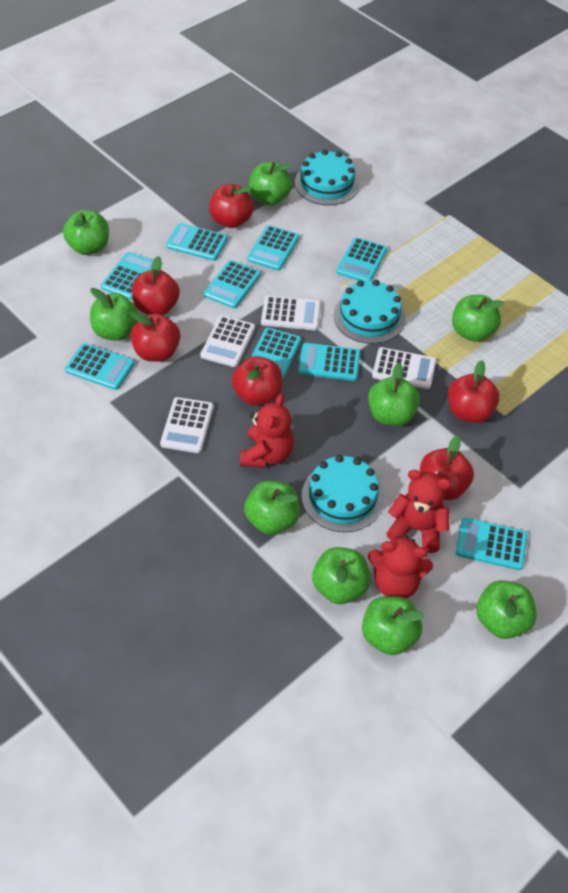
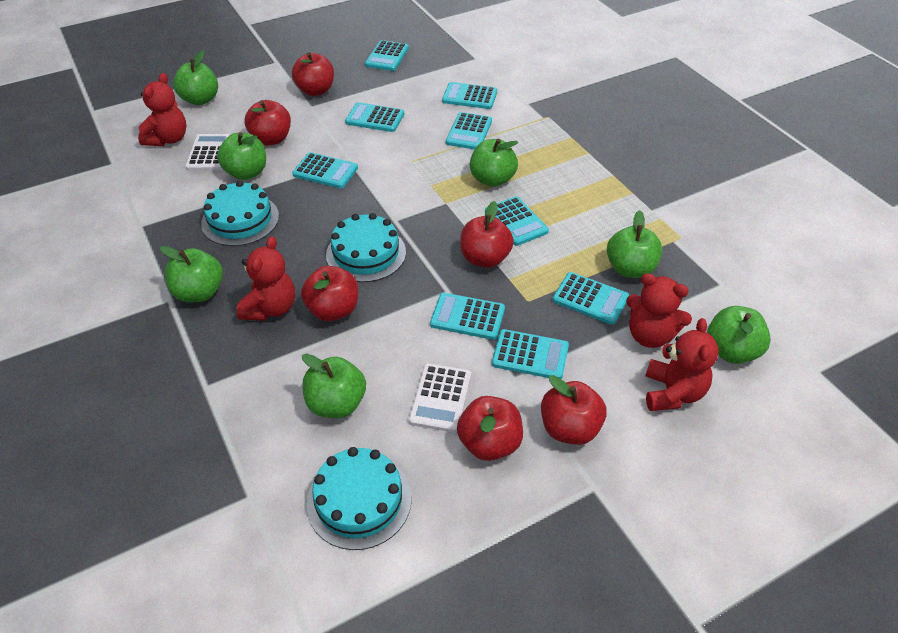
green apple: 9 -> 7
red teddy bear: 3 -> 4
white calculator: 4 -> 2

